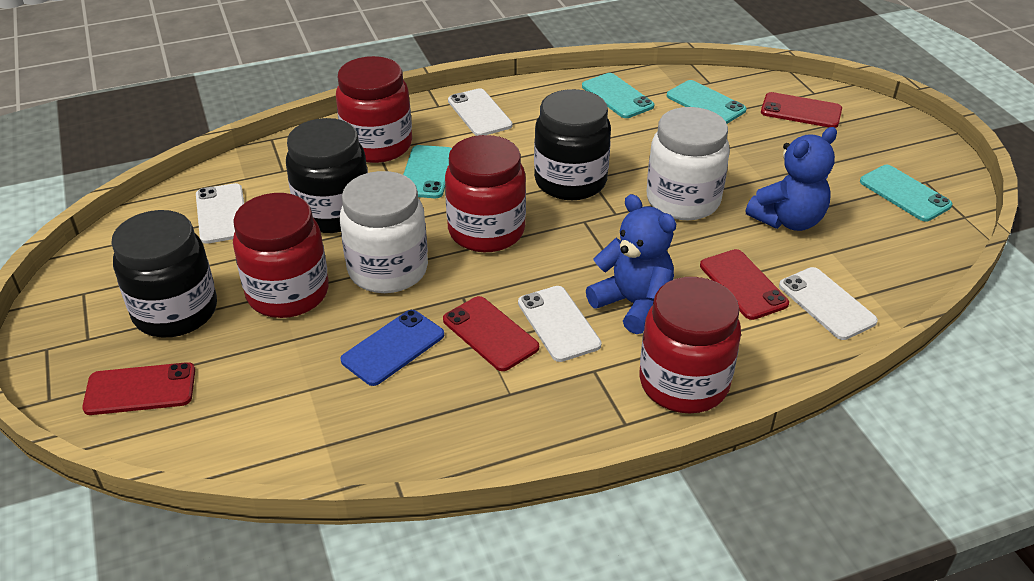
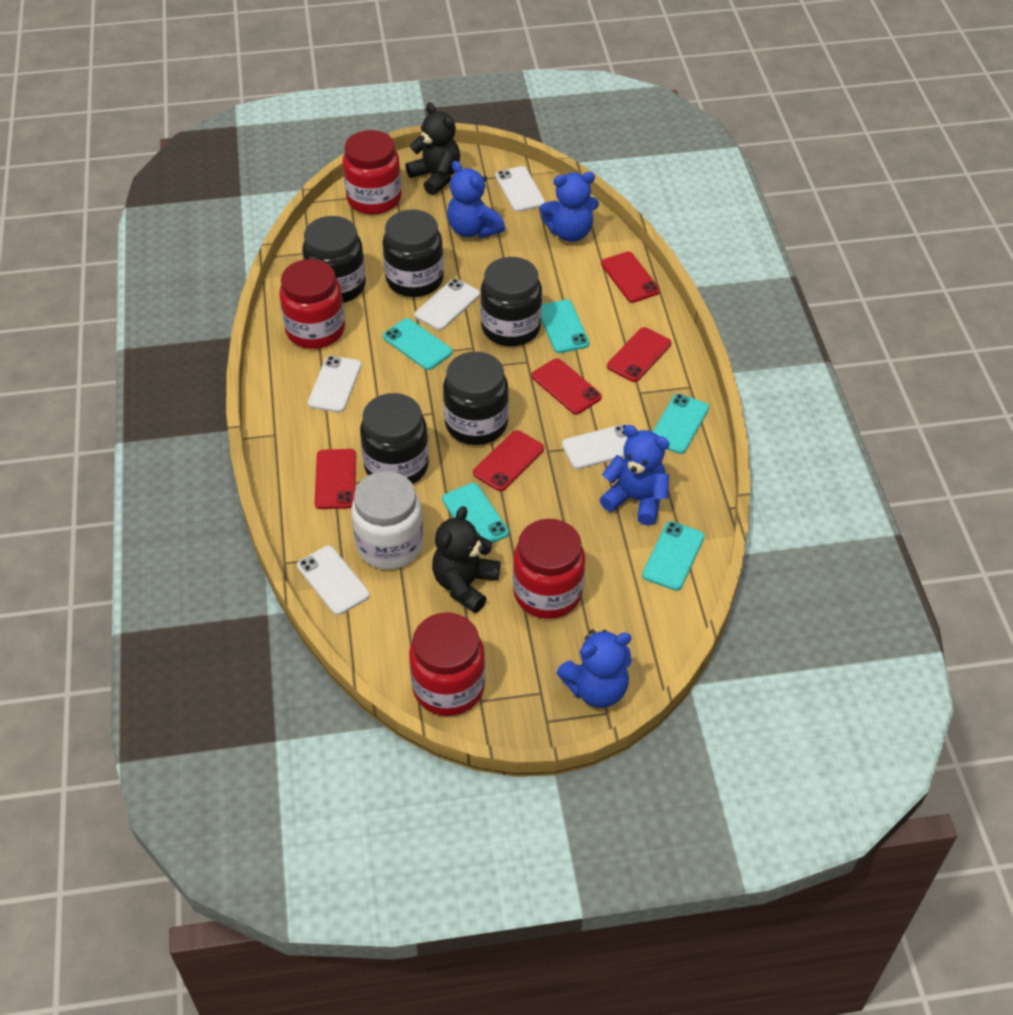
black jar: 3 -> 5
black teddy bear: 0 -> 2
blue phone: 1 -> 0
blue teddy bear: 2 -> 4
red phone: 4 -> 5
turquoise phone: 4 -> 5
white jar: 2 -> 1
white phone: 4 -> 5

